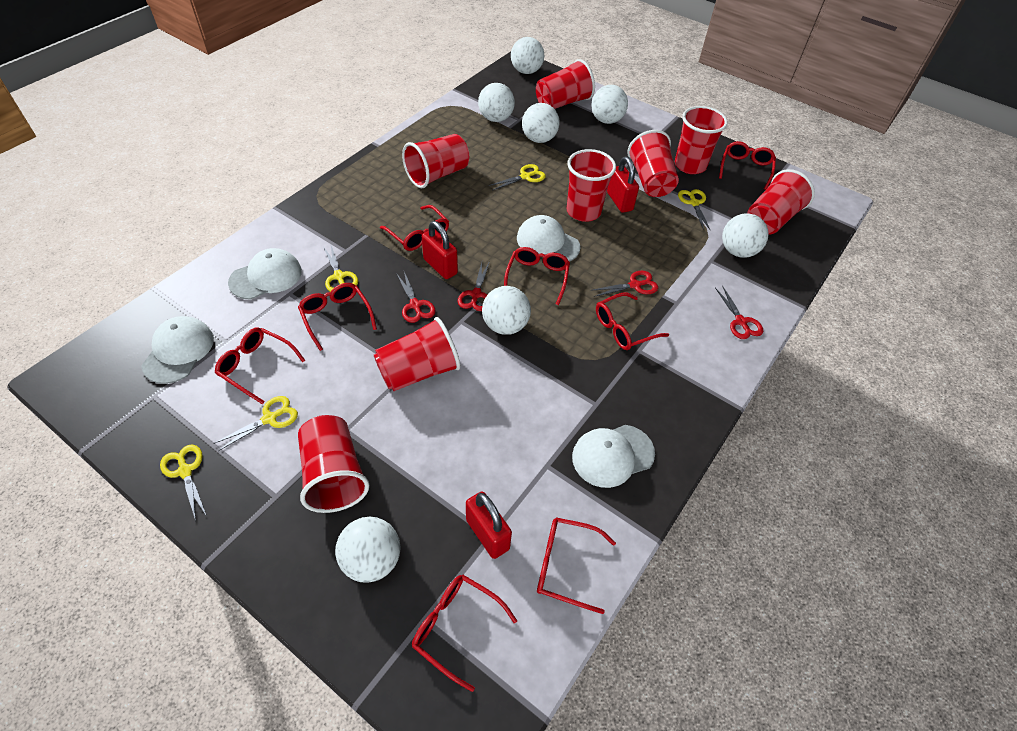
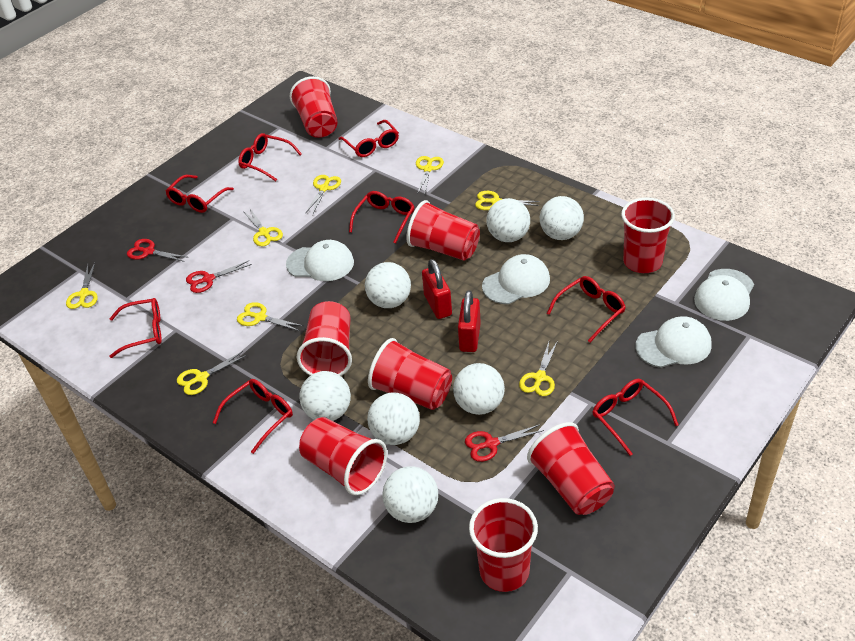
red padlock: 3 -> 2
red scissors: 4 -> 3
yellow scissors: 5 -> 8

